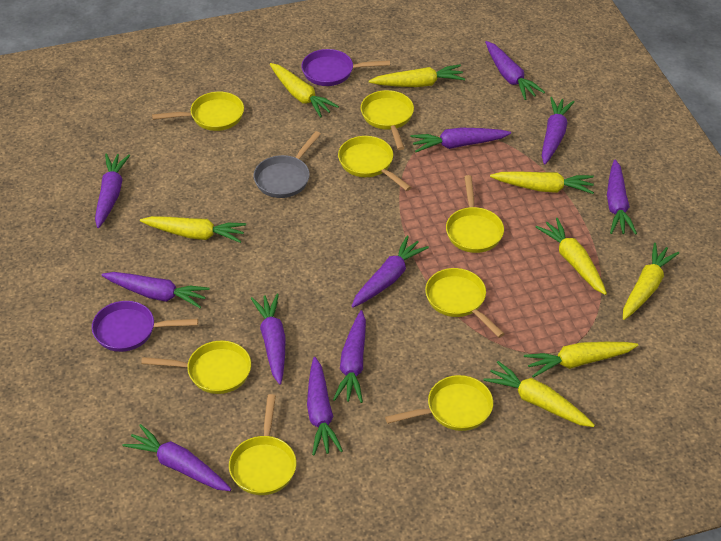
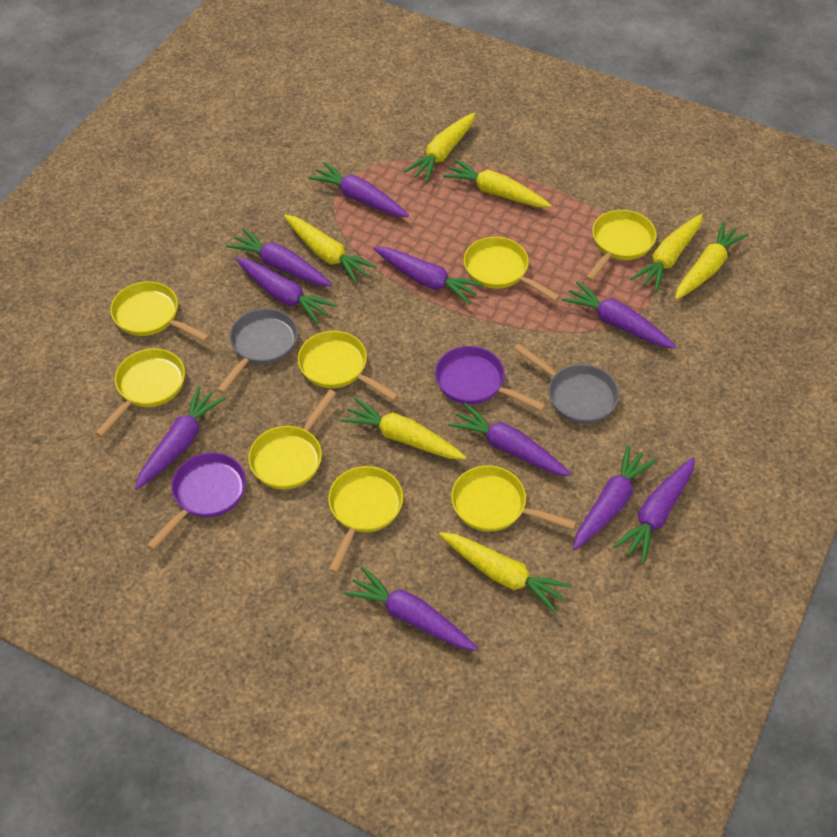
grey pan: 1 -> 2
purple carrot: 11 -> 10
yellow carrot: 8 -> 7

